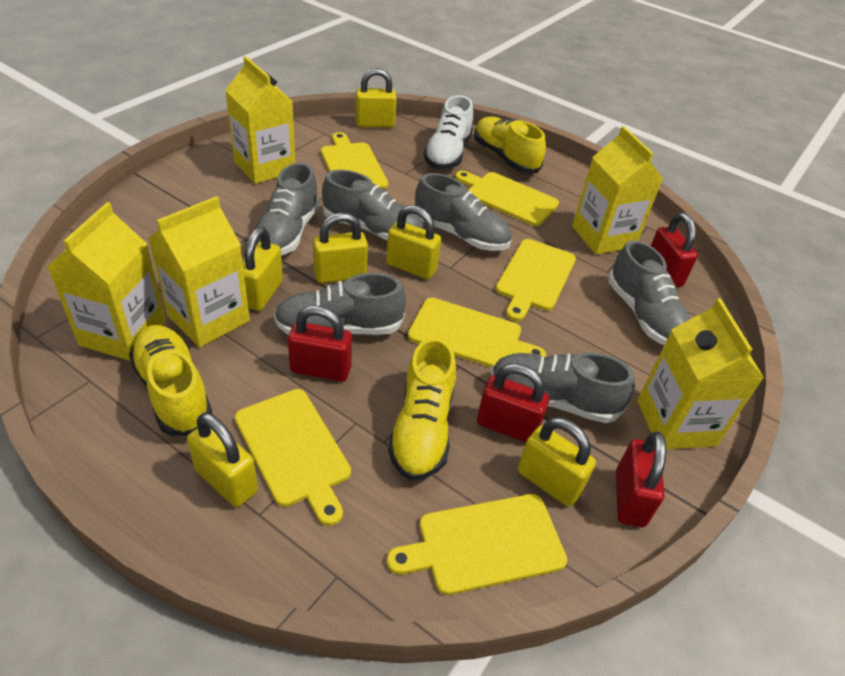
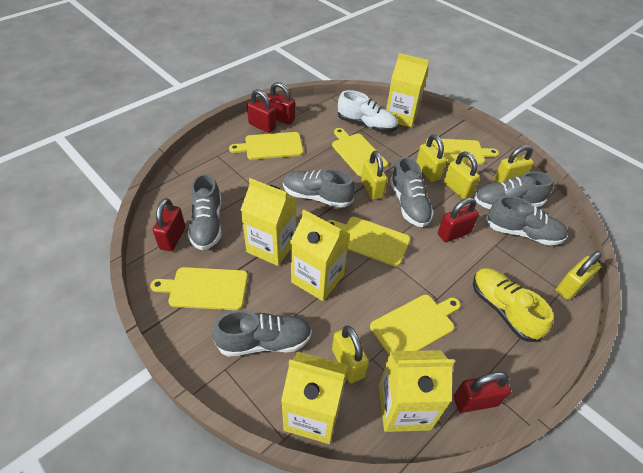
red padlock: 4 -> 5
yellow shoe: 3 -> 1

